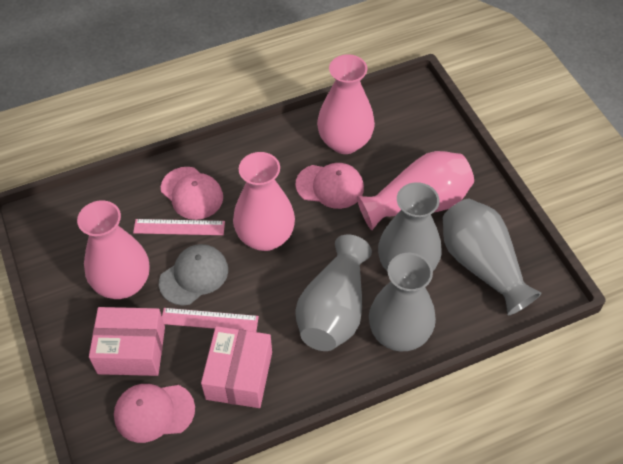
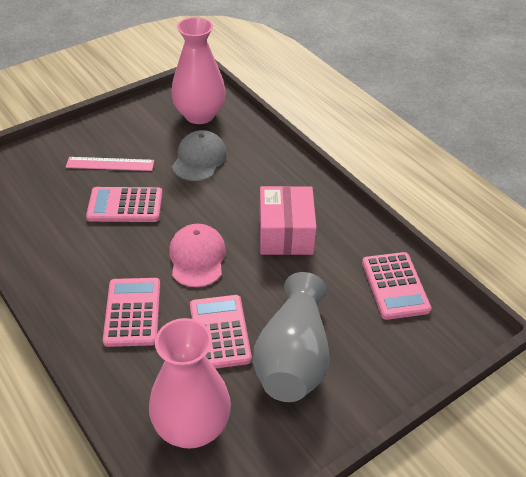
grey vase: 4 -> 1
pink box: 2 -> 1
pink calculator: 0 -> 4
pink cap: 3 -> 1
pink ruler: 2 -> 1
pink vase: 4 -> 2

